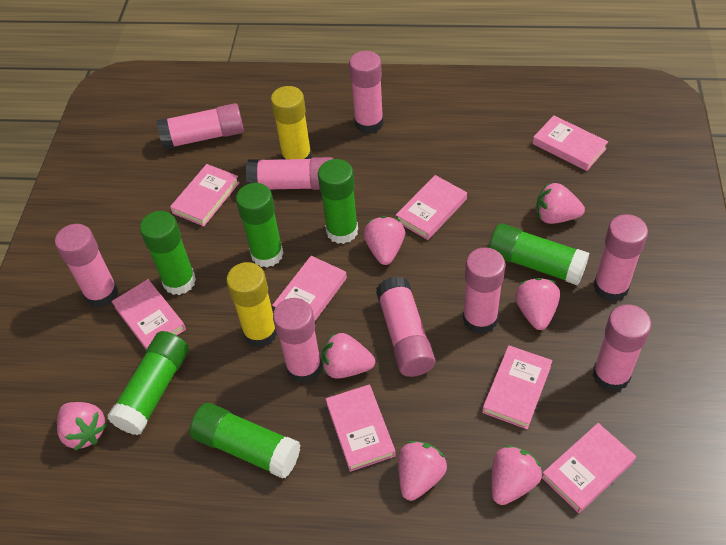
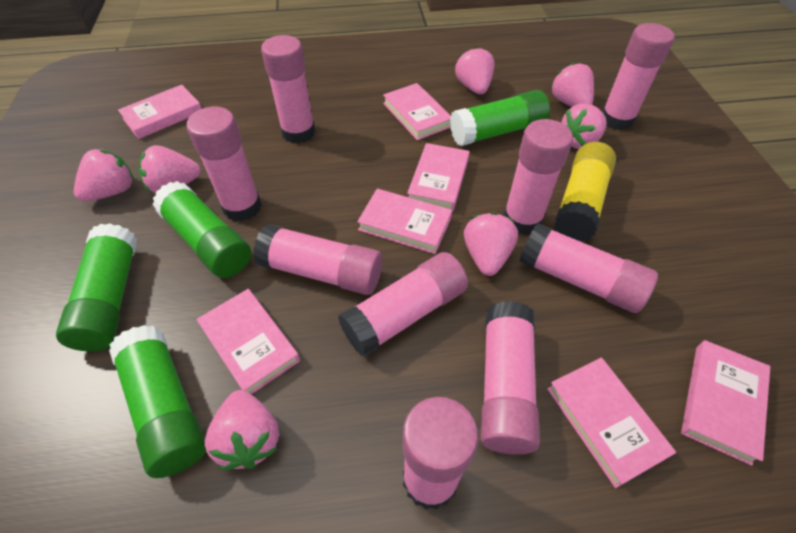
green glue stick: 6 -> 4
pink book: 8 -> 7
yellow glue stick: 2 -> 1

